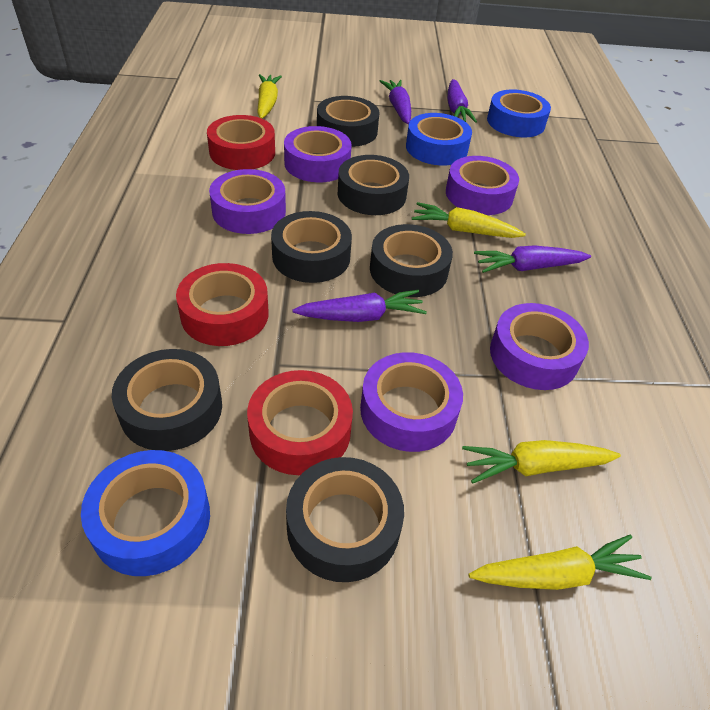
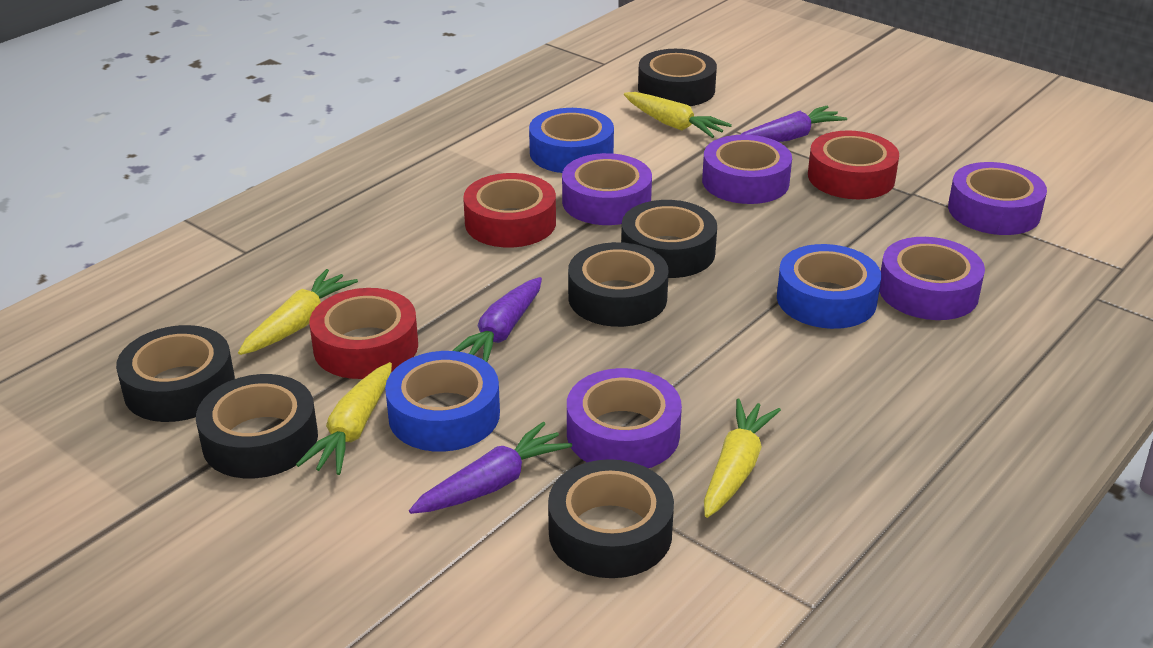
purple carrot: 4 -> 3

